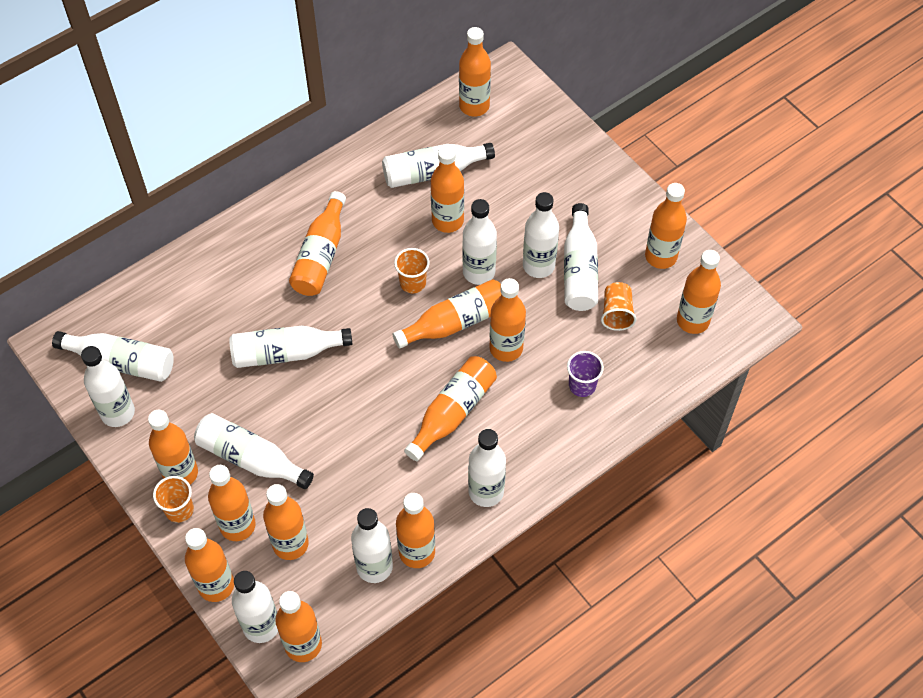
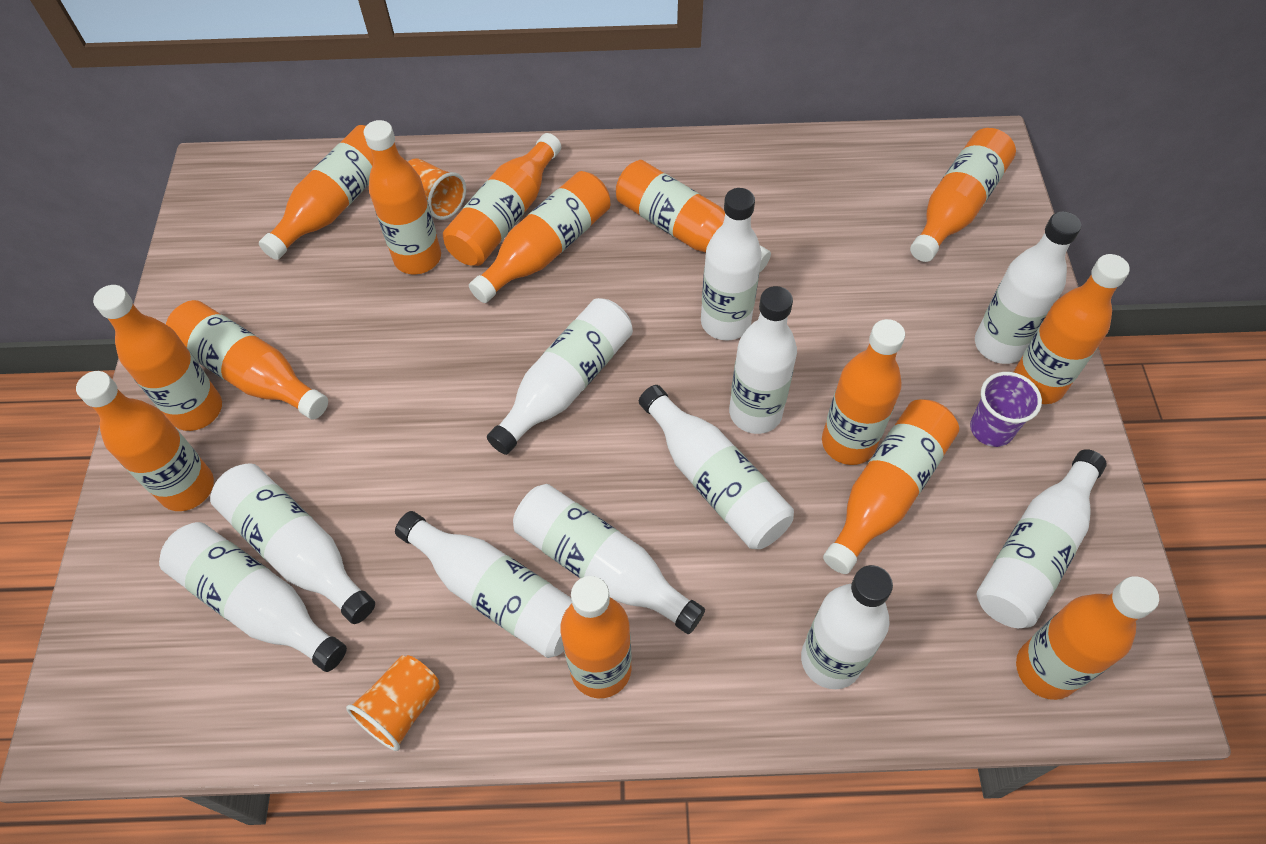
orange cup: 3 -> 2

